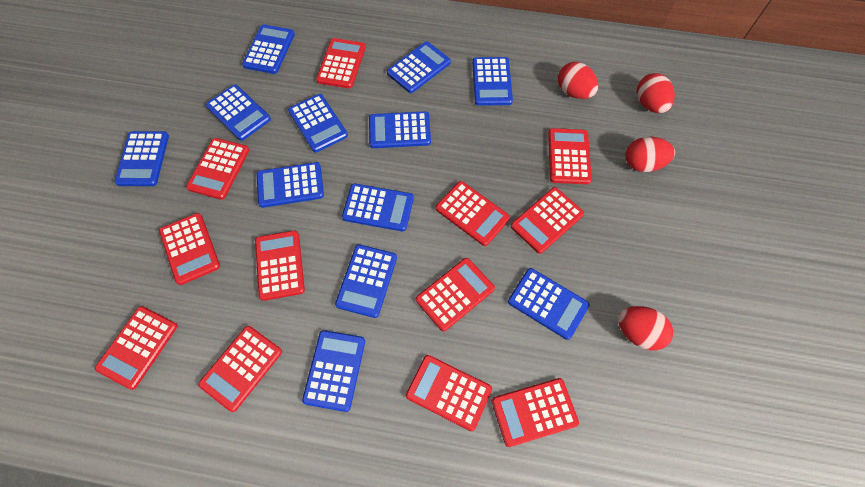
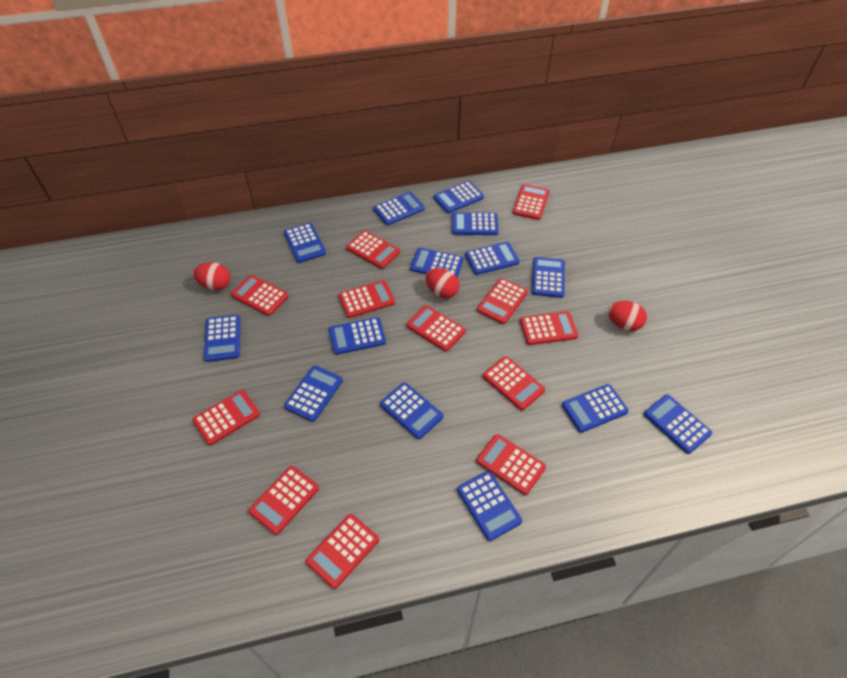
blue calculator: 12 -> 14
red egg: 4 -> 3

